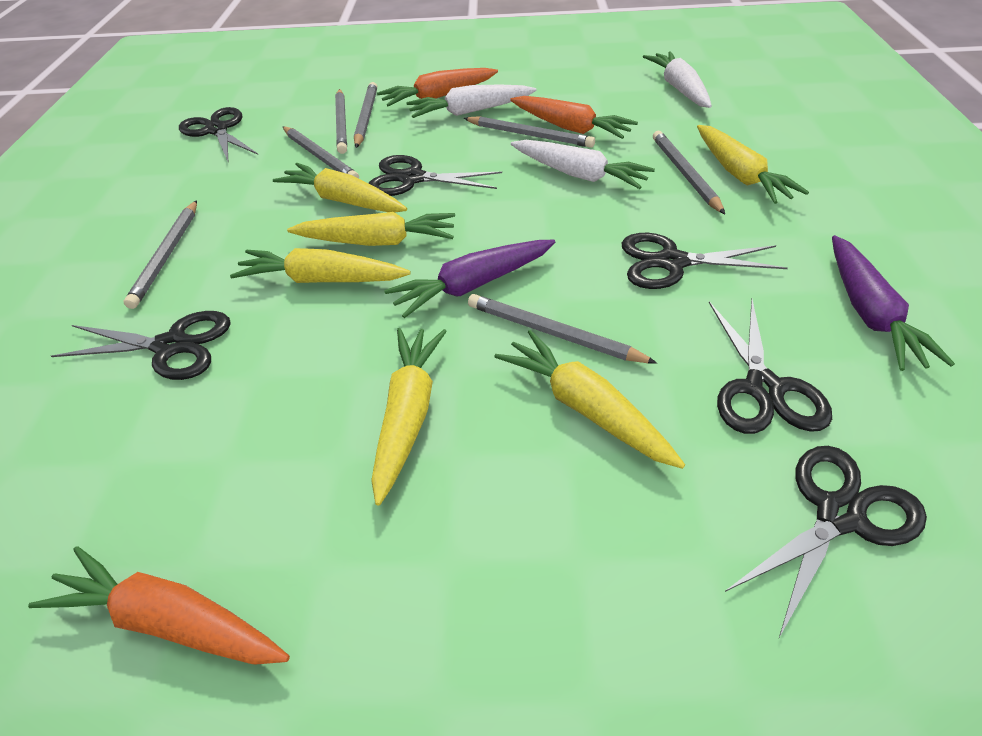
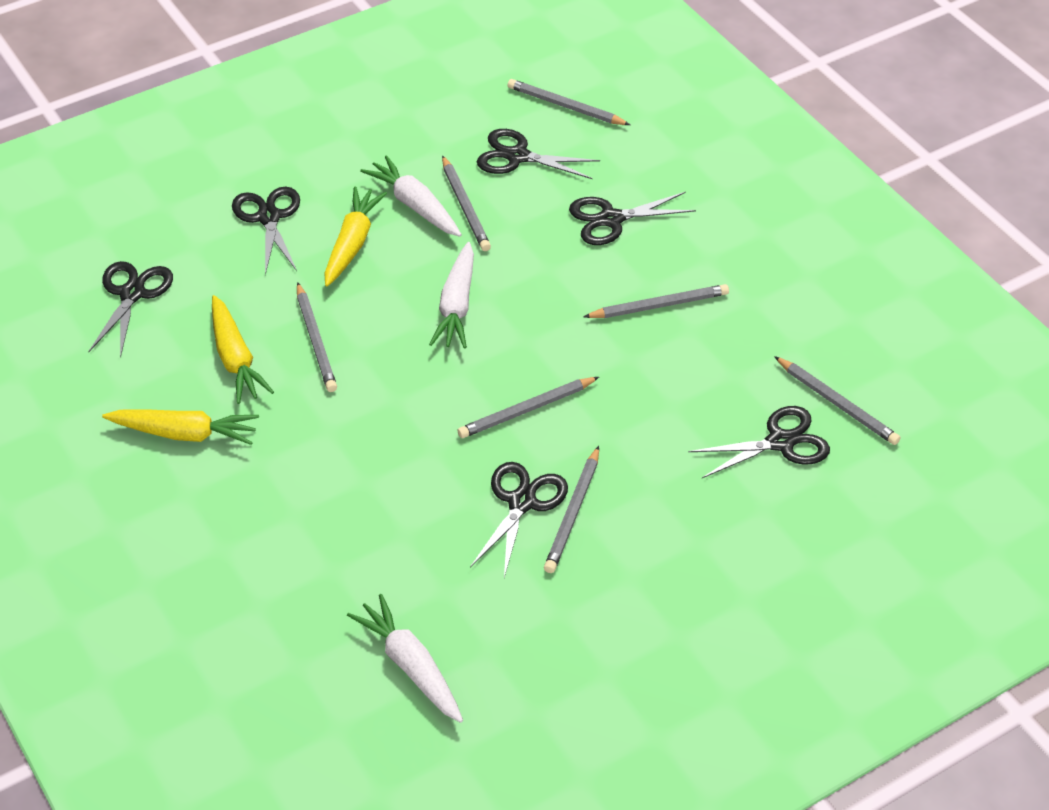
orange carrot: 3 -> 0
purple carrot: 2 -> 0
yellow carrot: 6 -> 3

